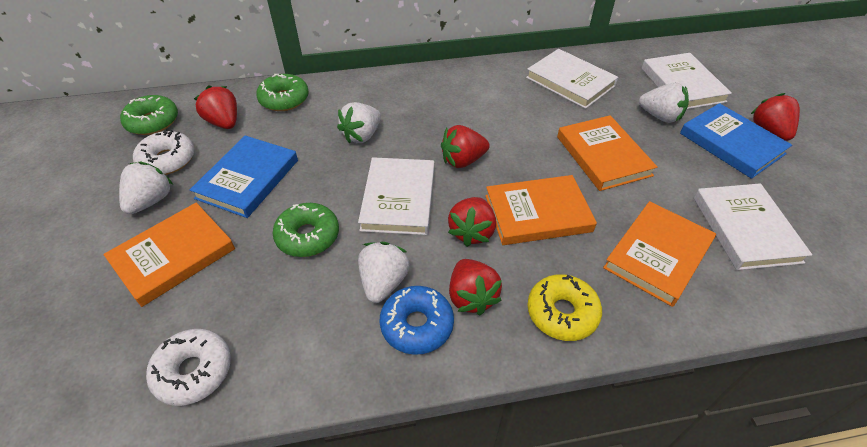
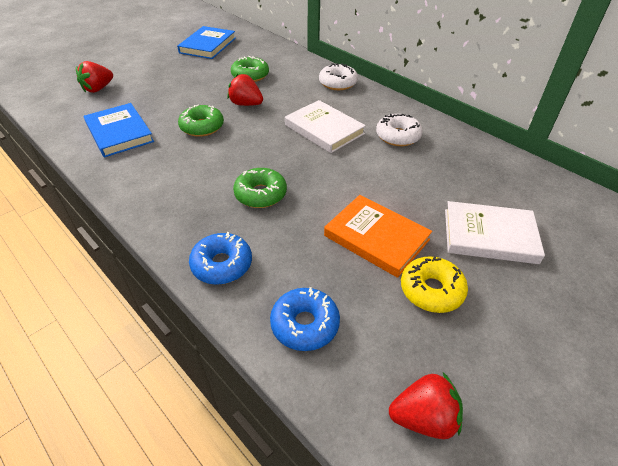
blue donut: 1 -> 2
orange book: 4 -> 1
red strawberry: 5 -> 3
white book: 4 -> 2
white strawberry: 4 -> 0

